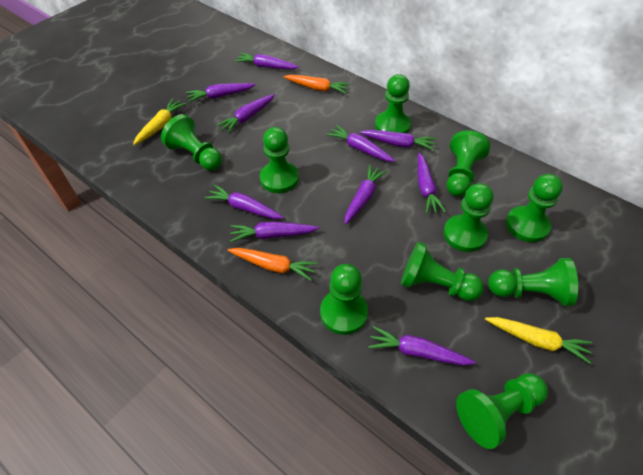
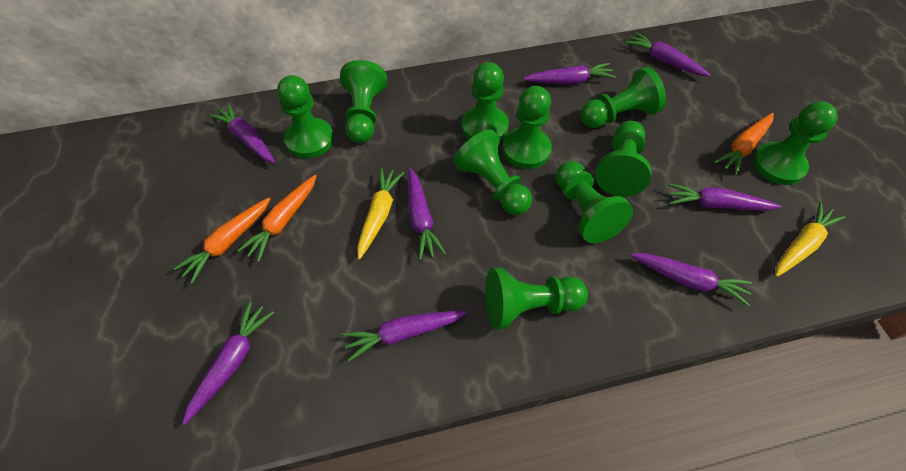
orange carrot: 2 -> 3
purple carrot: 10 -> 8

